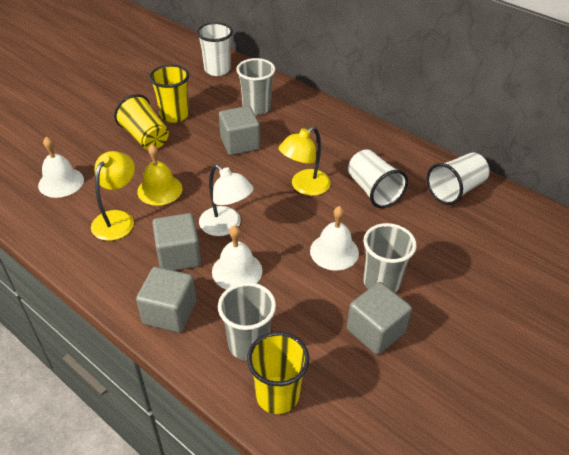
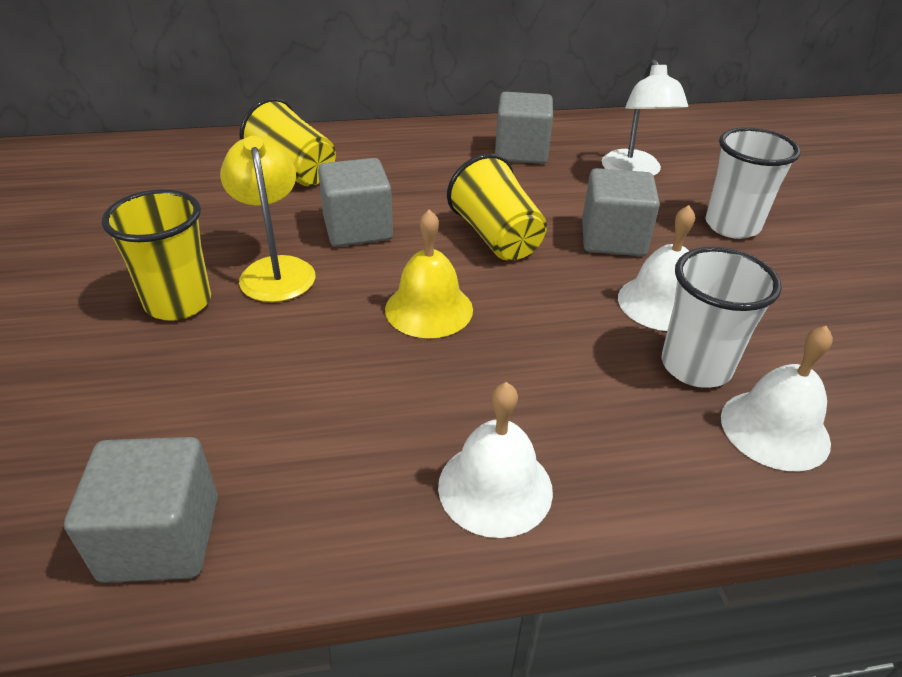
grey cup: 3 -> 0
white cup: 3 -> 2
yellow lamp: 2 -> 1

